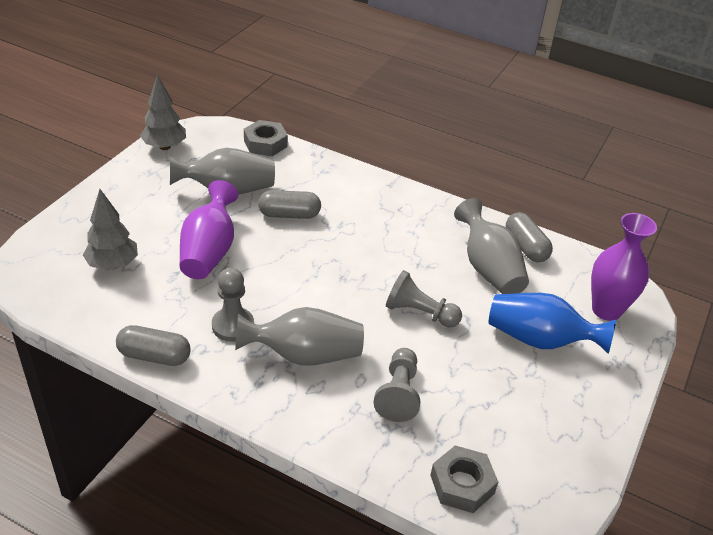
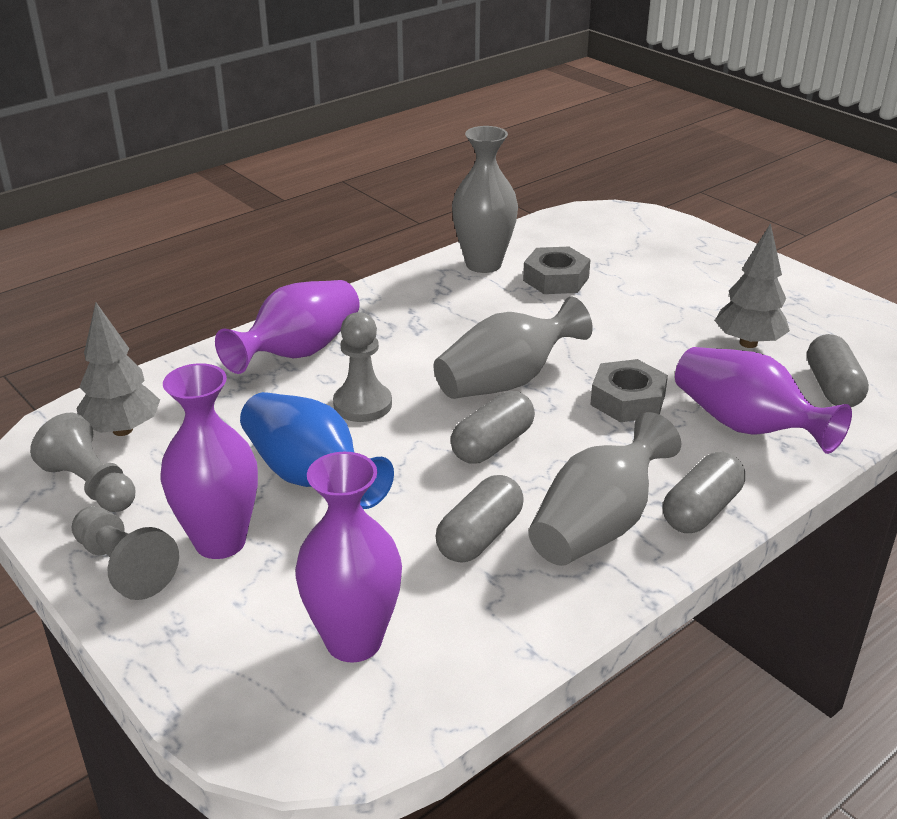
grey capsule: 3 -> 4
purple vase: 2 -> 4

